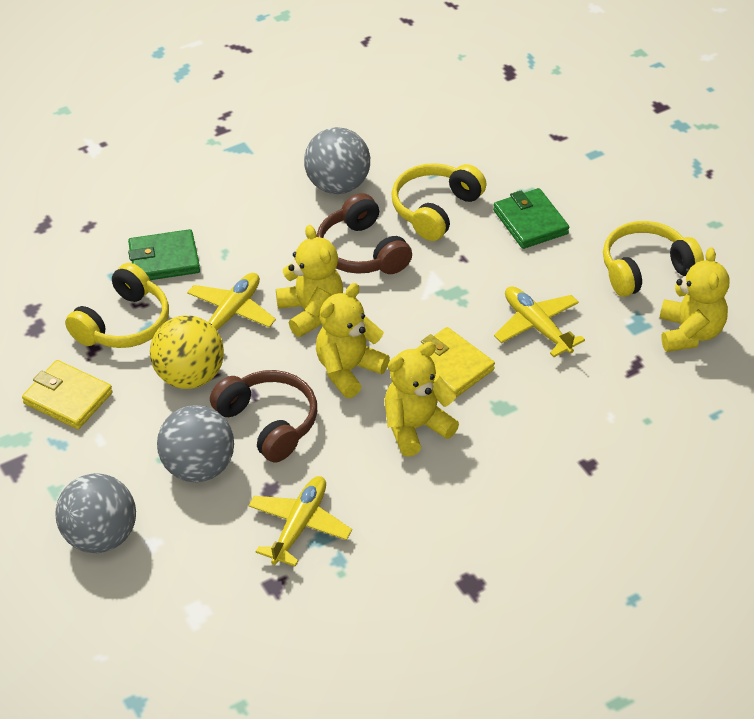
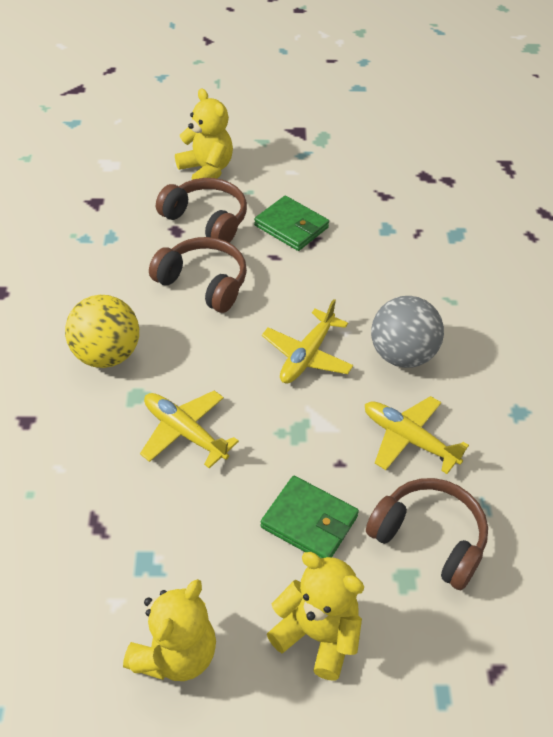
brown headphones: 2 -> 3
grey ball: 3 -> 1
yellow headphones: 3 -> 0
yellow teddy bear: 4 -> 3
yellow wallet: 2 -> 0

